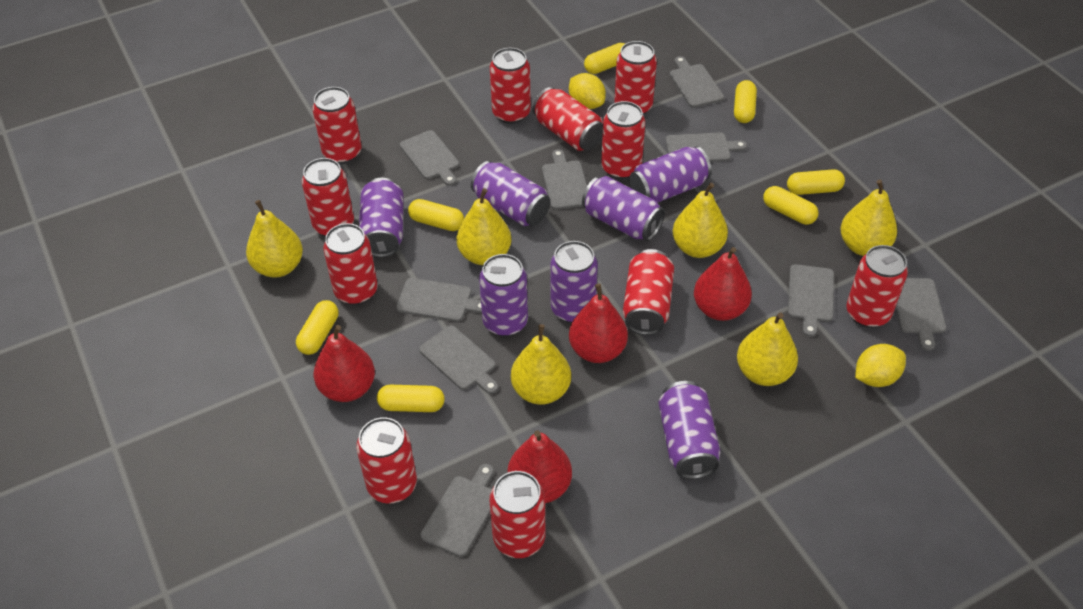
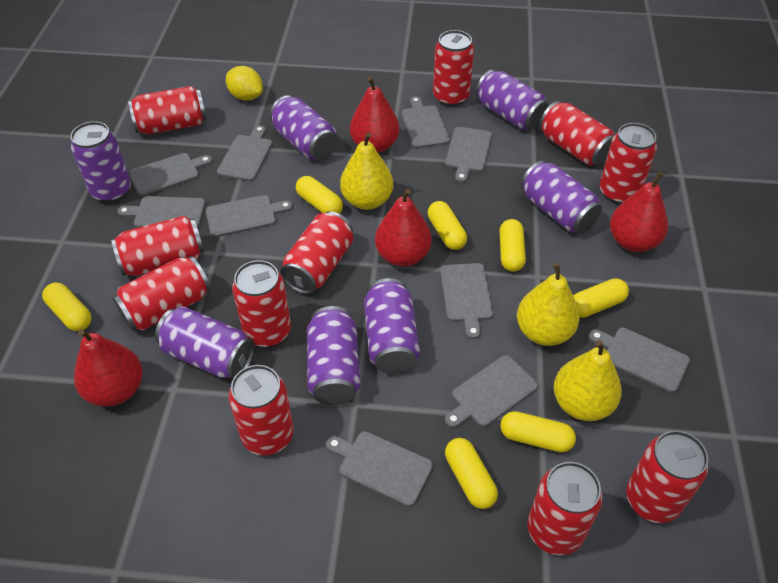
grey cutting board: 9 -> 10
yellow lemon: 2 -> 1
yellow pear: 6 -> 3

